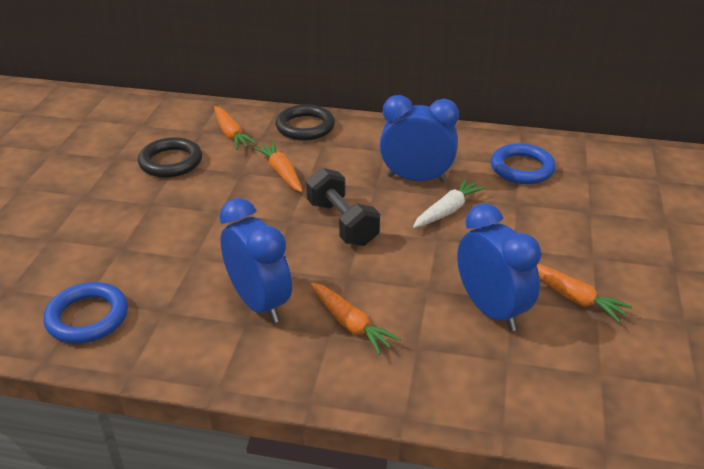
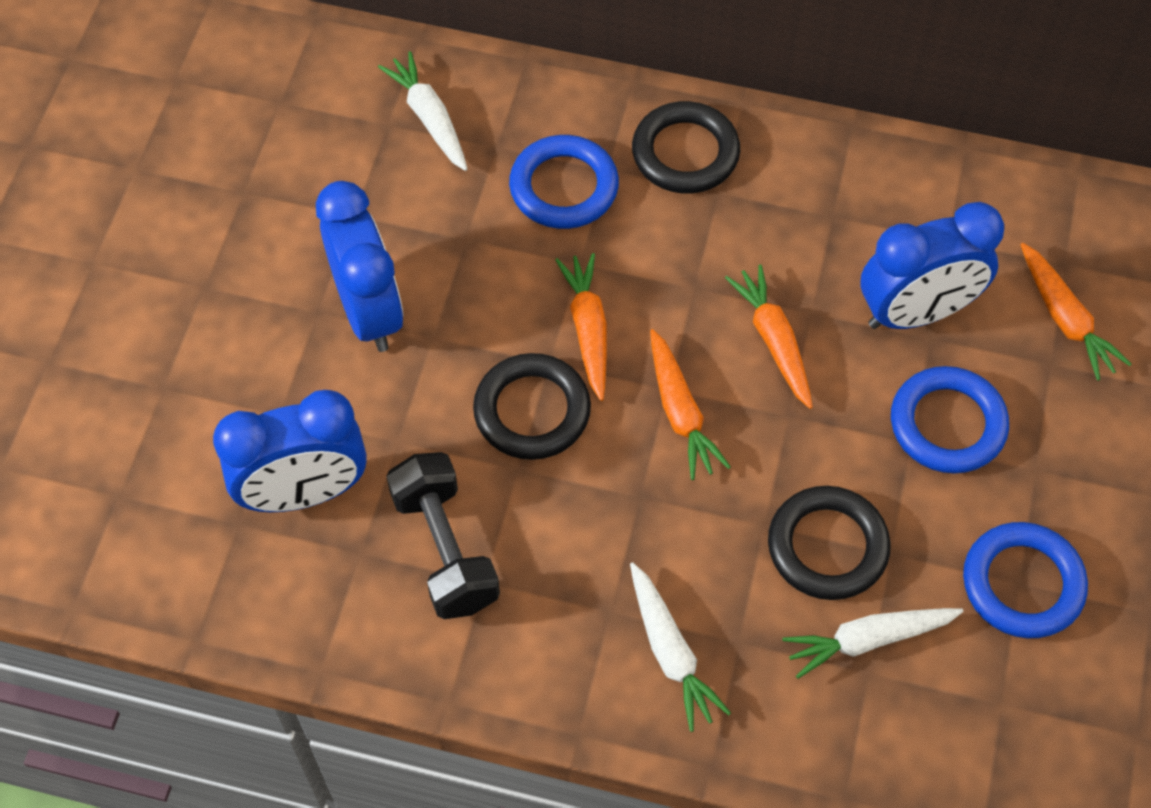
black ring: 2 -> 3
blue ring: 2 -> 3
white carrot: 1 -> 3

